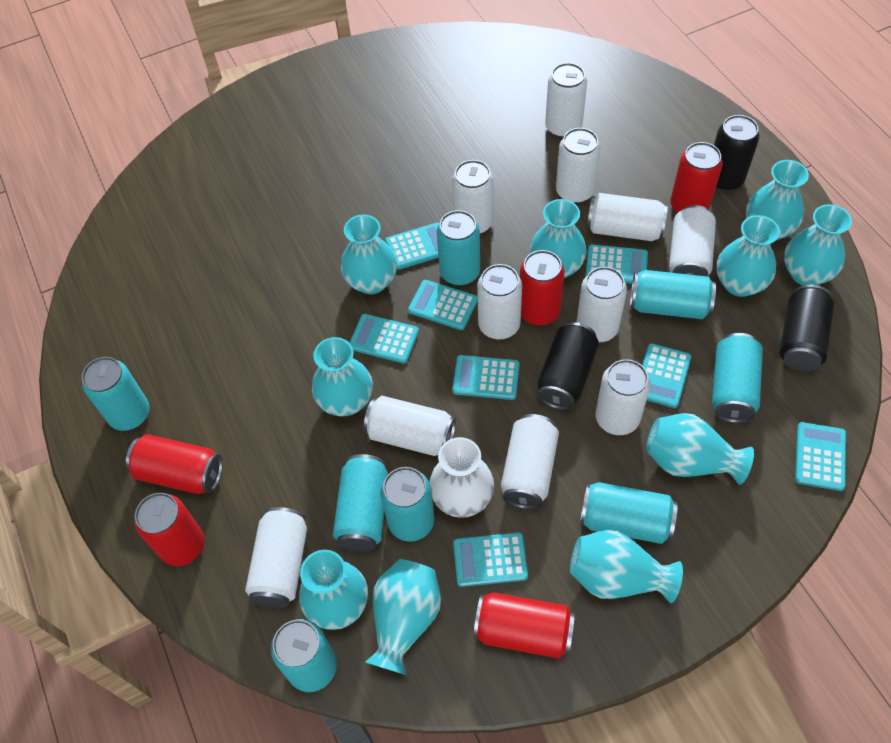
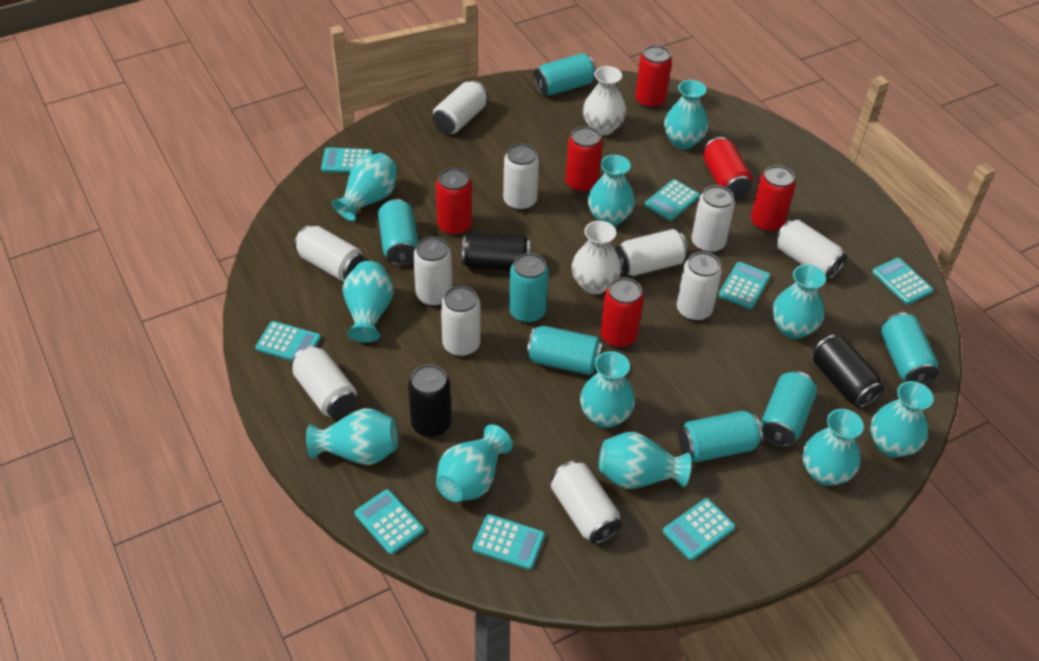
red can: 5 -> 6
turquoise can: 8 -> 7
turquoise vase: 10 -> 11
white vase: 1 -> 2

